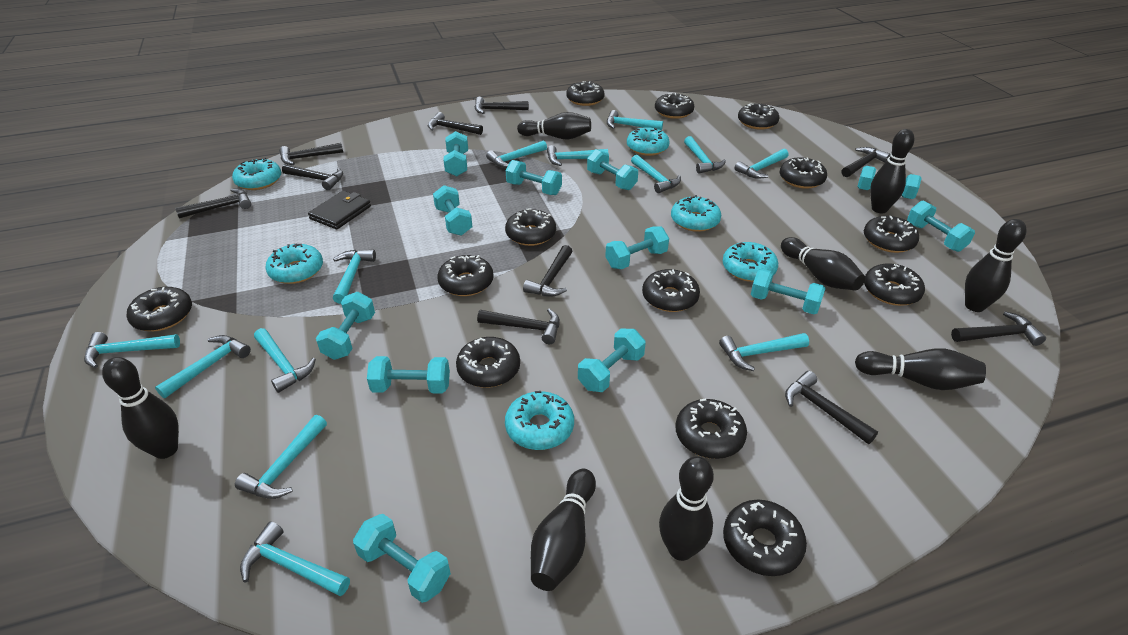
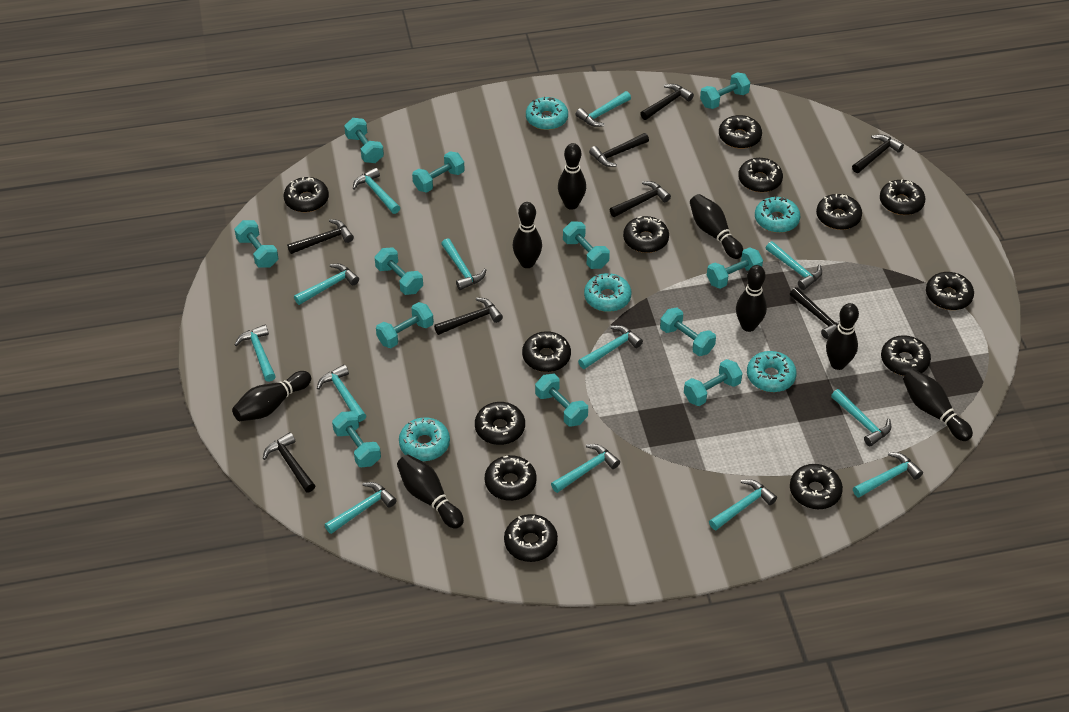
black hammer: 10 -> 8
black wallet: 1 -> 0
turquoise donut: 6 -> 5

